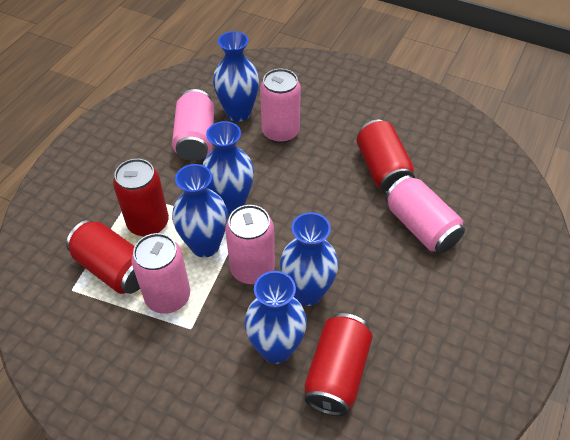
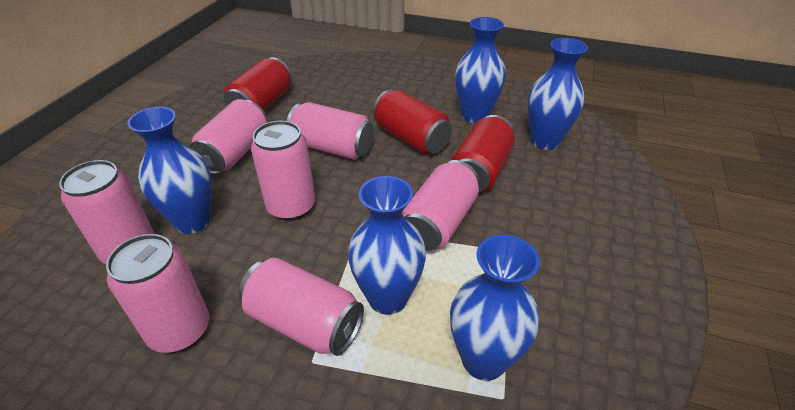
pink can: 5 -> 7
red can: 4 -> 3

